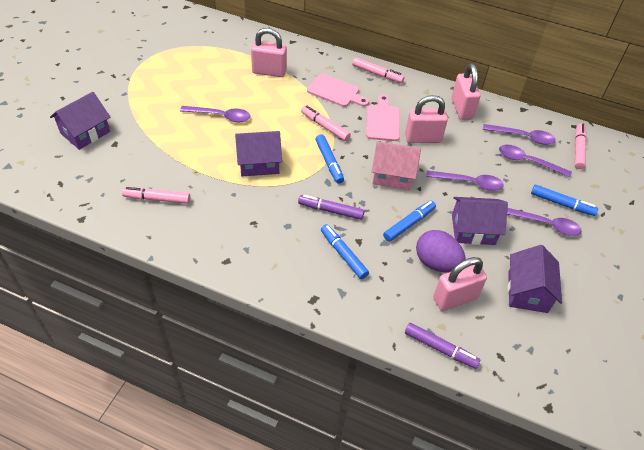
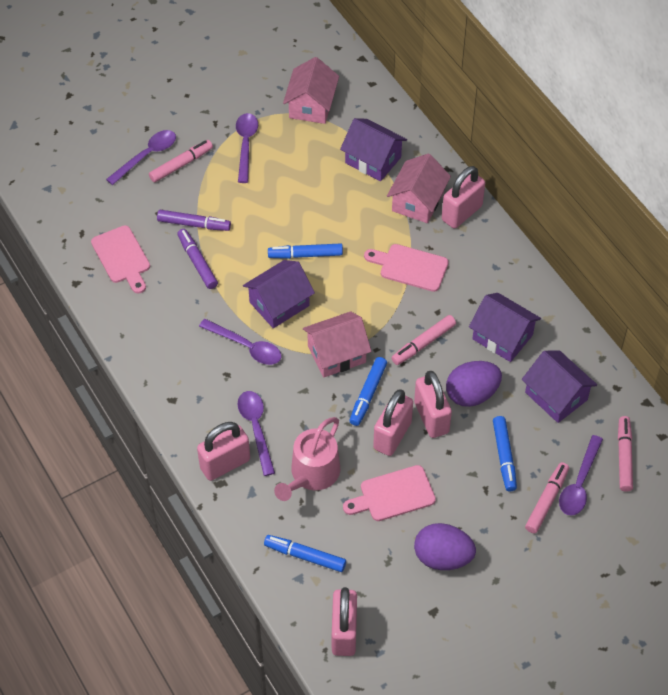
pink cutting board: 2 -> 3
pink house: 1 -> 3
pink padlock: 4 -> 5
pink watering can: 0 -> 1
purple egg: 1 -> 2

